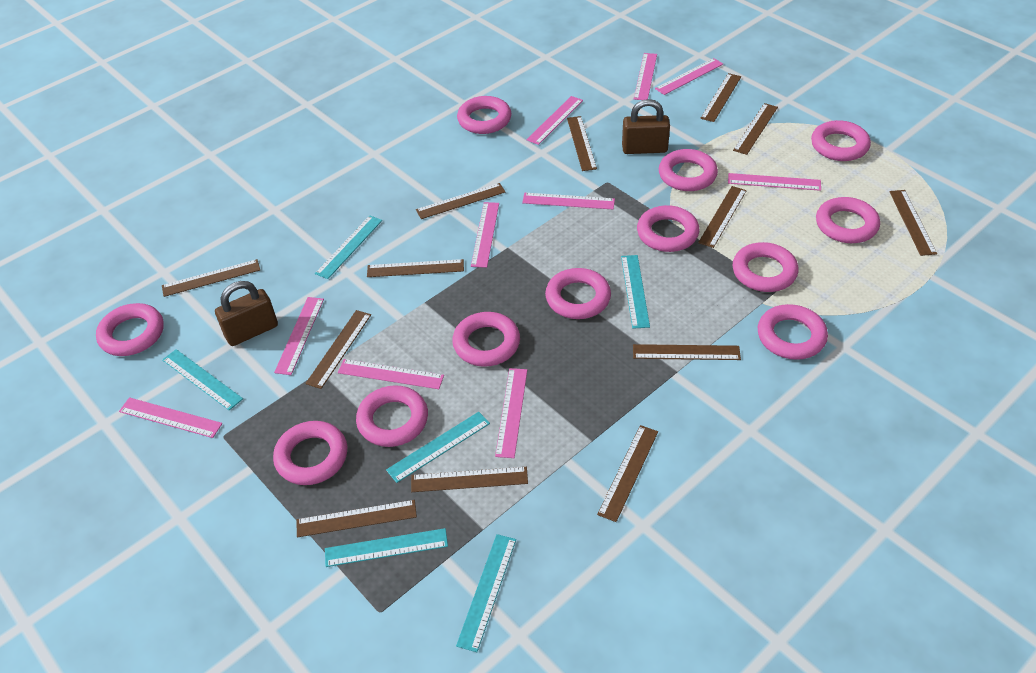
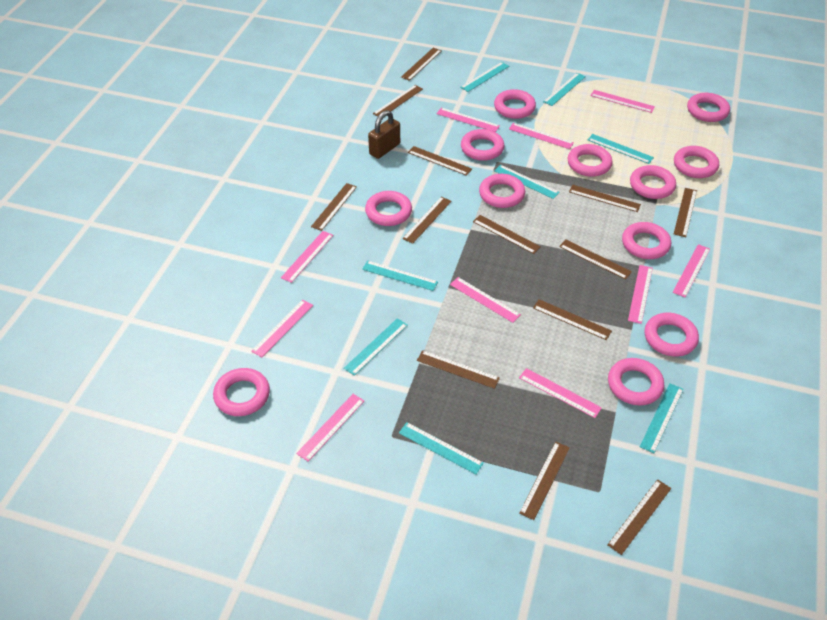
brown padlock: 2 -> 1
turquoise ruler: 6 -> 8

